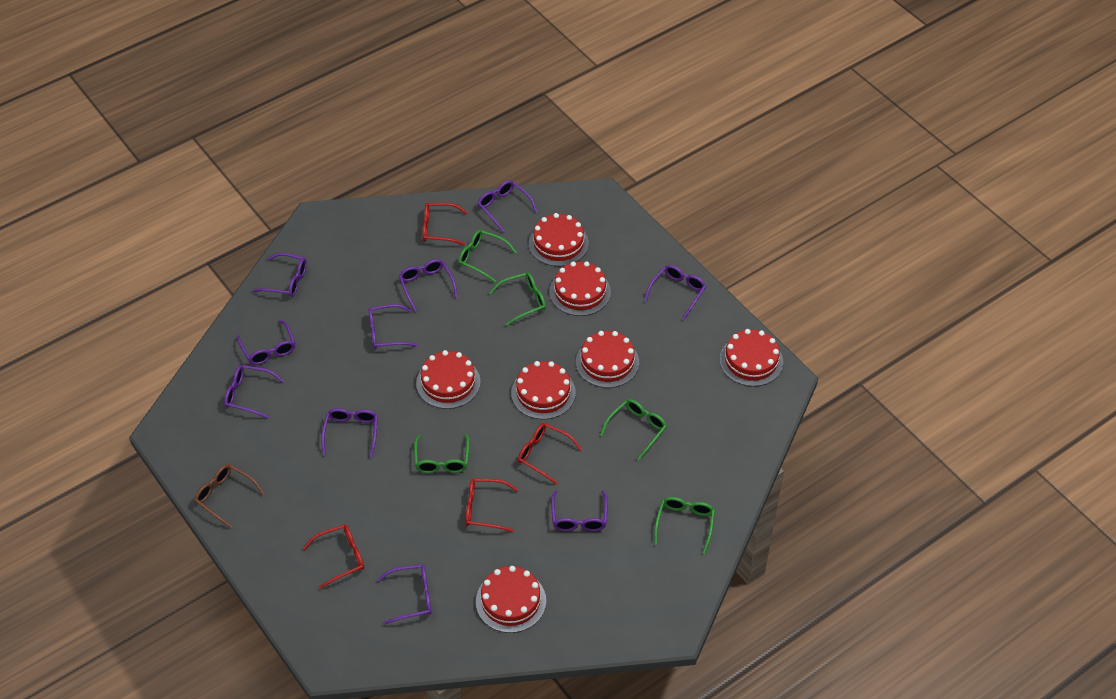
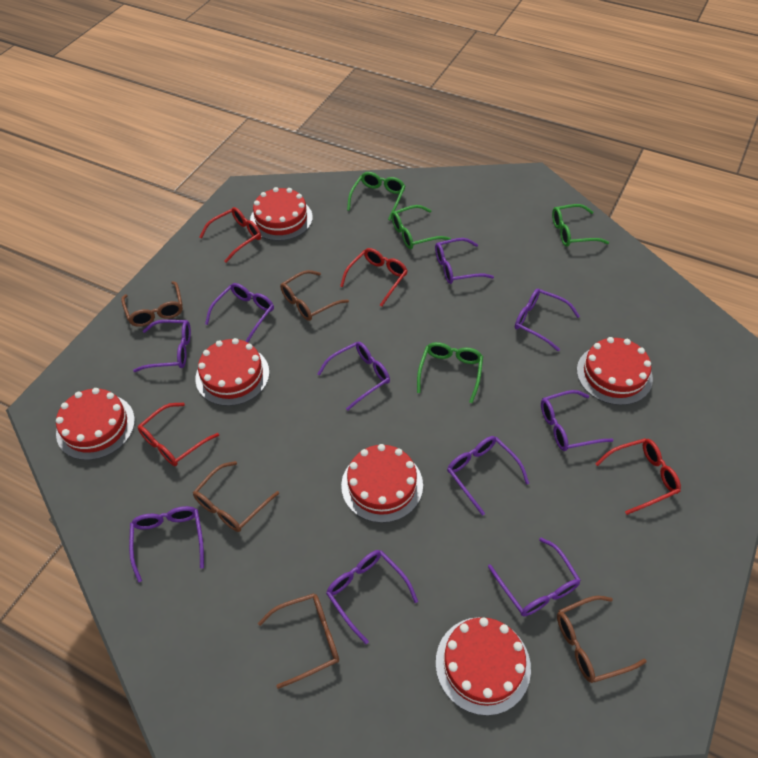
brown glasses: 1 -> 5
green glasses: 5 -> 4
red cake: 7 -> 6

